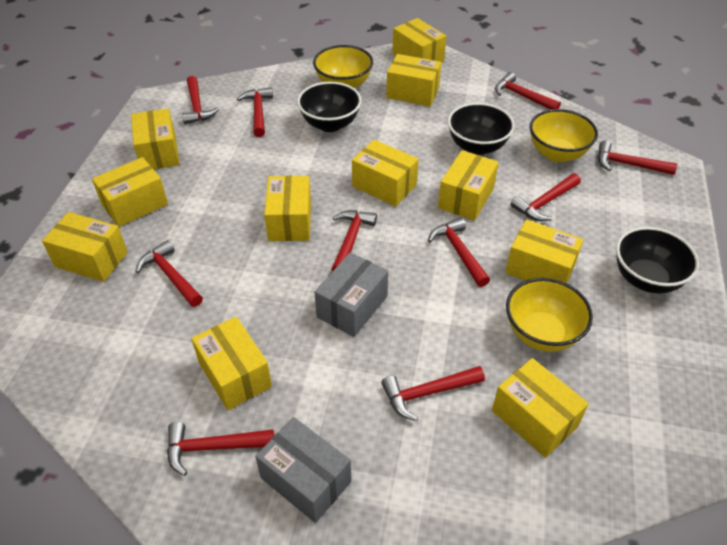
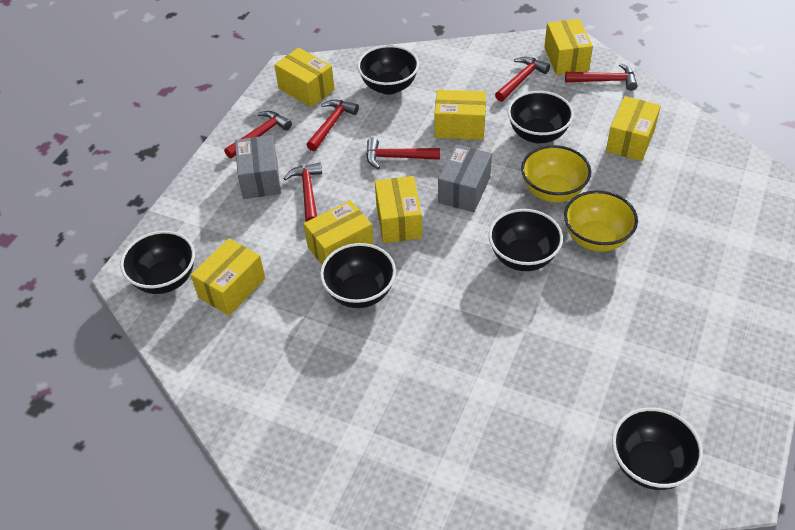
black bowl: 3 -> 6
red hammer: 10 -> 6
yellow bowl: 3 -> 2
yellow box: 11 -> 7

